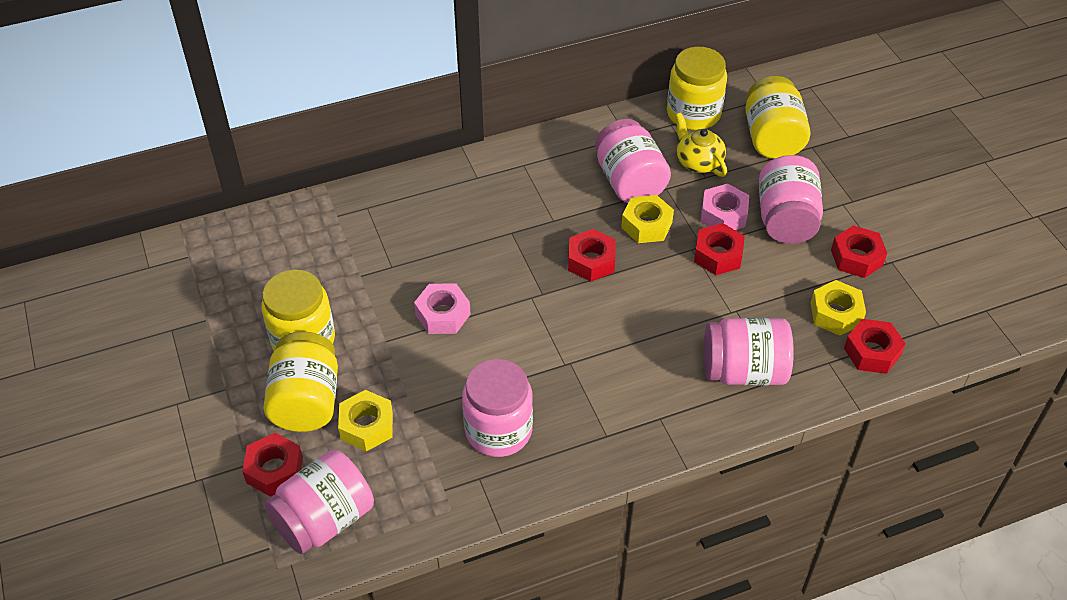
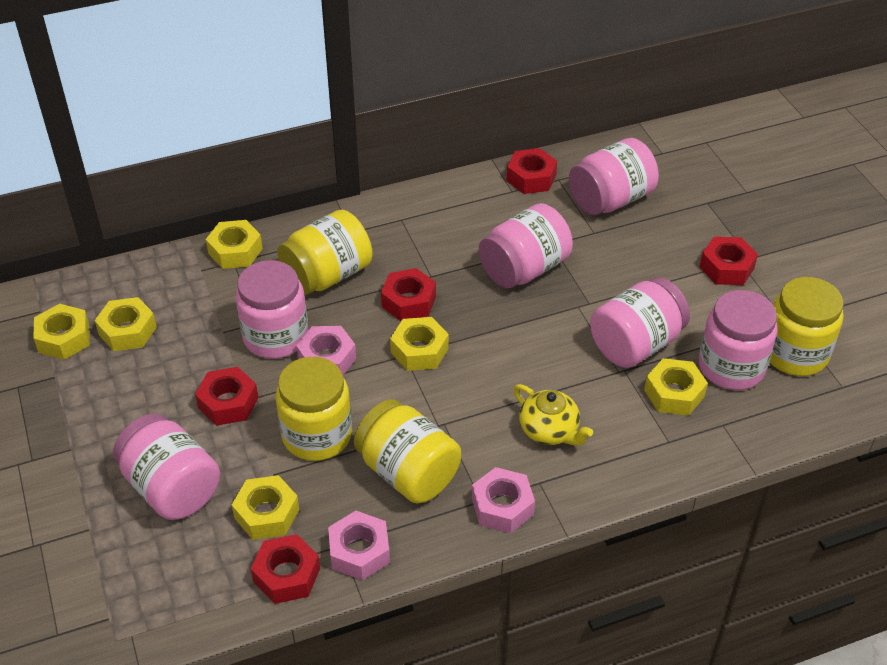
pink jar: 5 -> 6
pink nut: 2 -> 3
yellow nut: 3 -> 6

